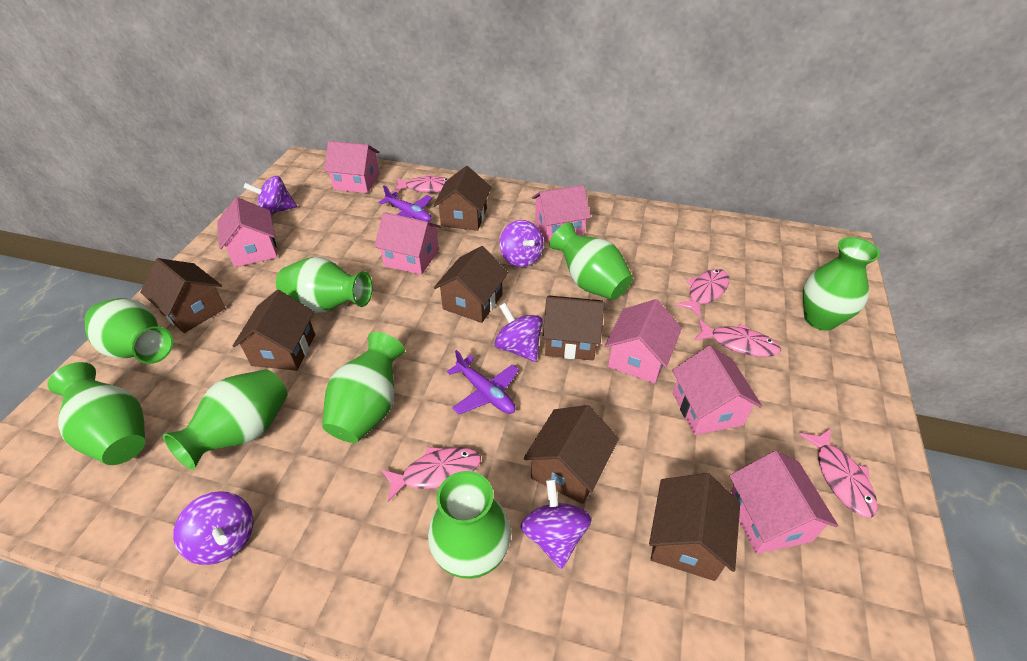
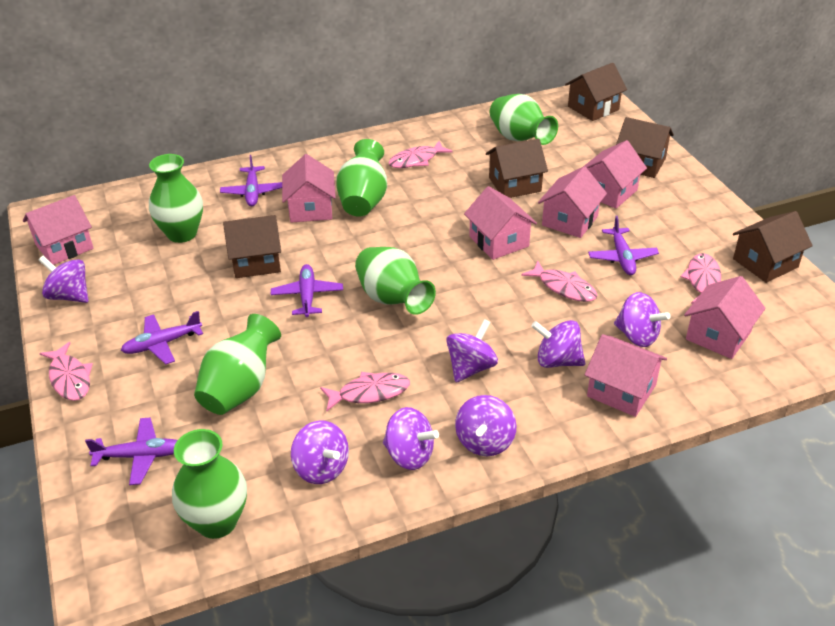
brown house: 7 -> 5
green vase: 8 -> 6
purple plane: 2 -> 5
purple spinning top: 5 -> 7

